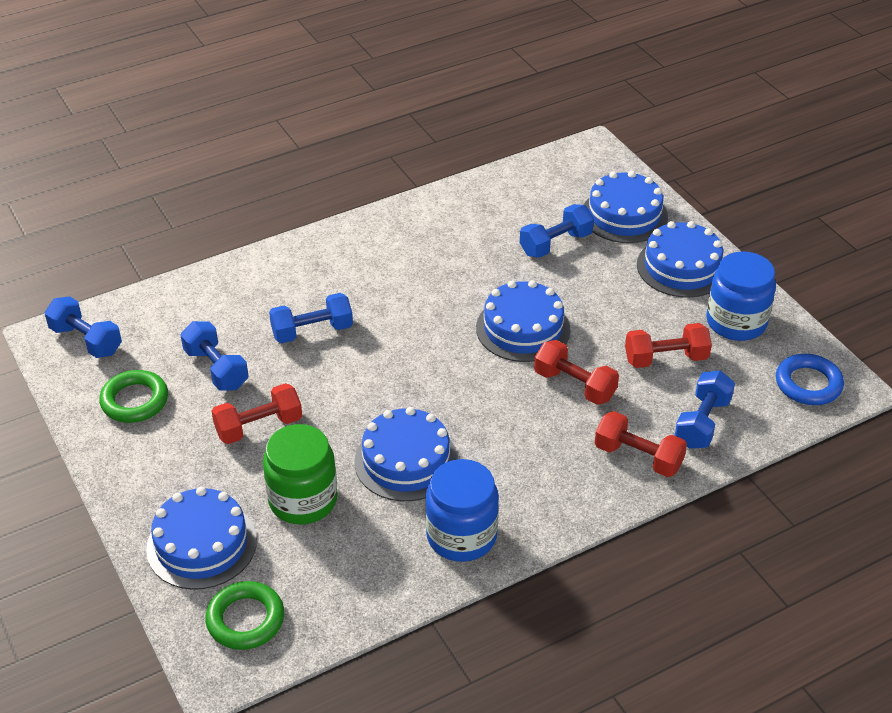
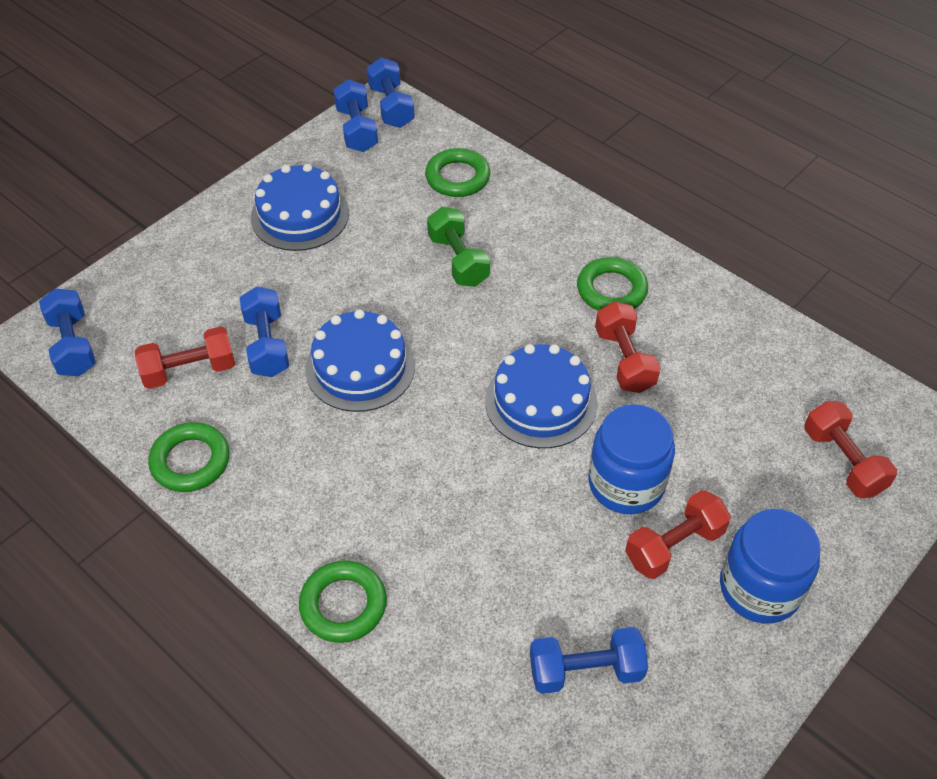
blue cake: 5 -> 3
blue ring: 1 -> 0
green dumbbell: 0 -> 1
green jar: 1 -> 0
green ring: 2 -> 4

